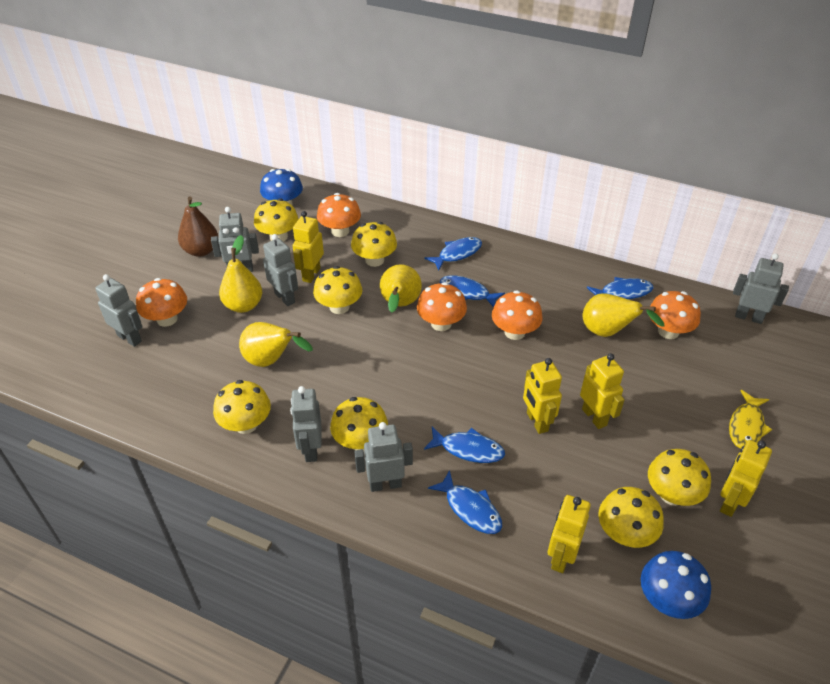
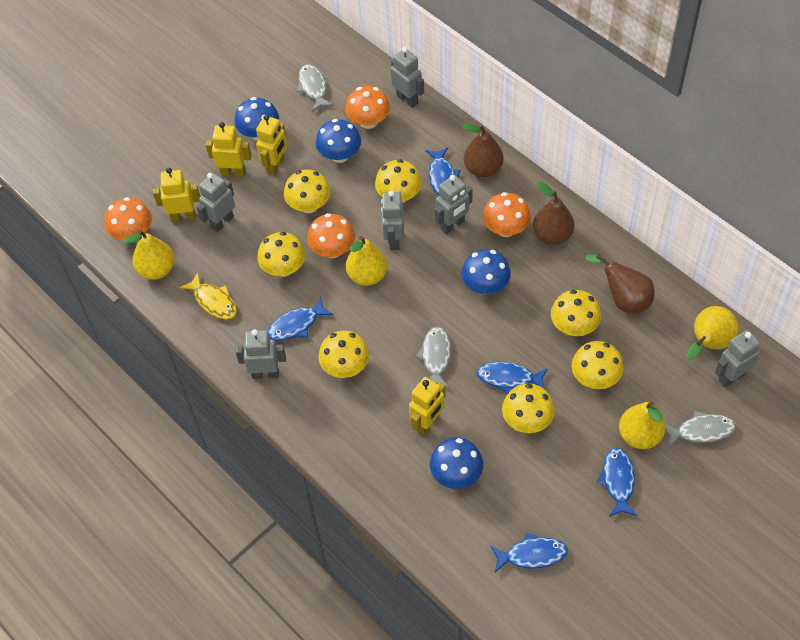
blue mushroom: 2 -> 4
brown pear: 1 -> 3
grey fish: 0 -> 3
orange mushroom: 5 -> 4
yellow robot: 5 -> 4

